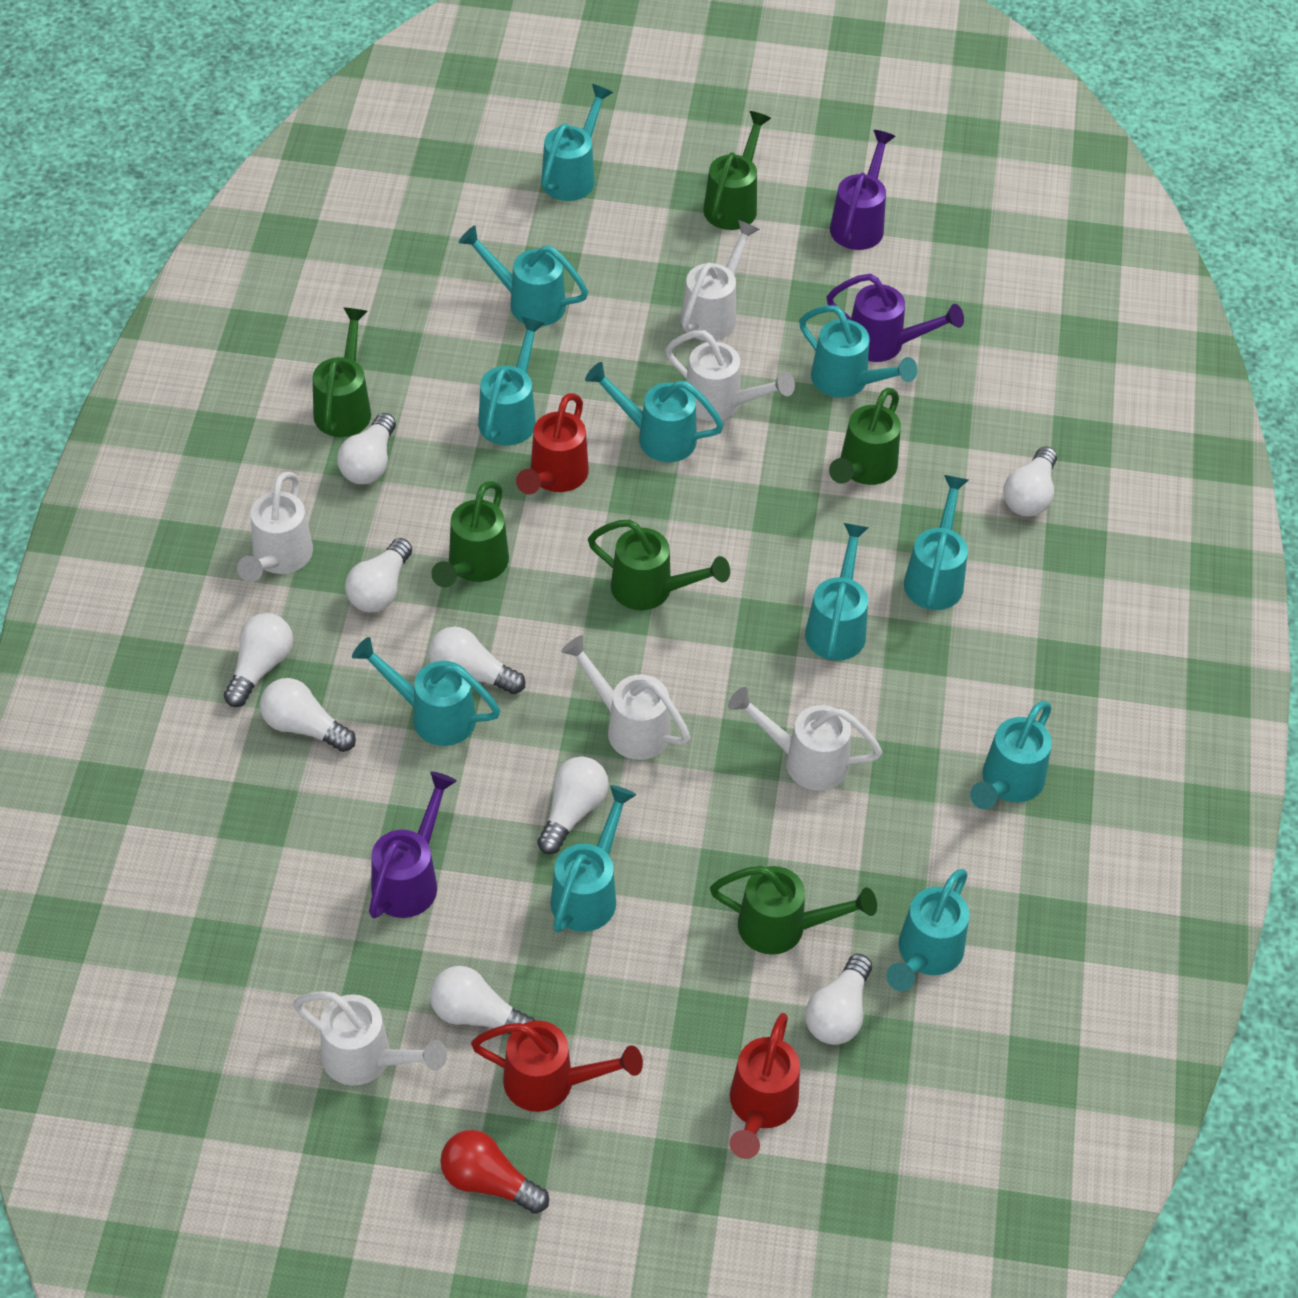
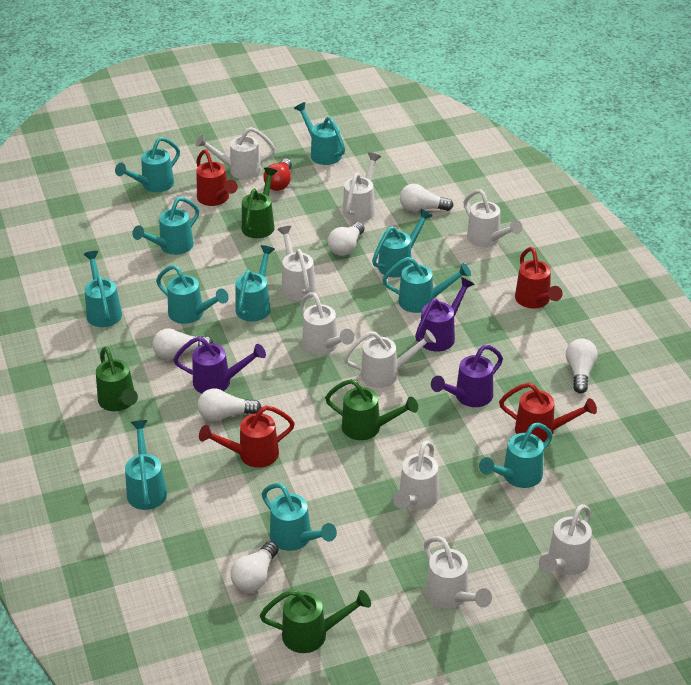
green watering can: 6 -> 4
red watering can: 3 -> 4
white light bulb: 9 -> 6
white watering can: 6 -> 9

